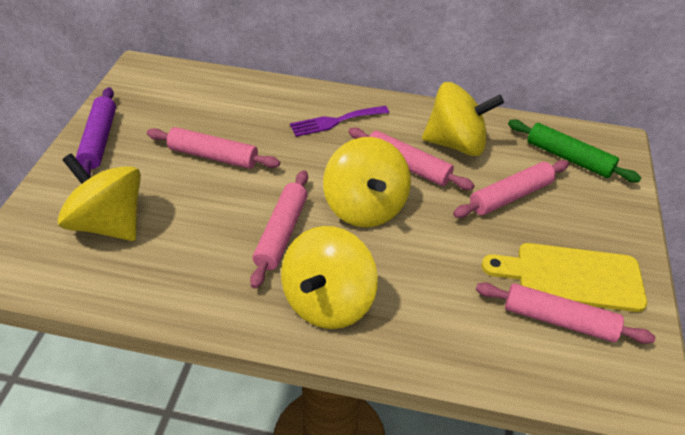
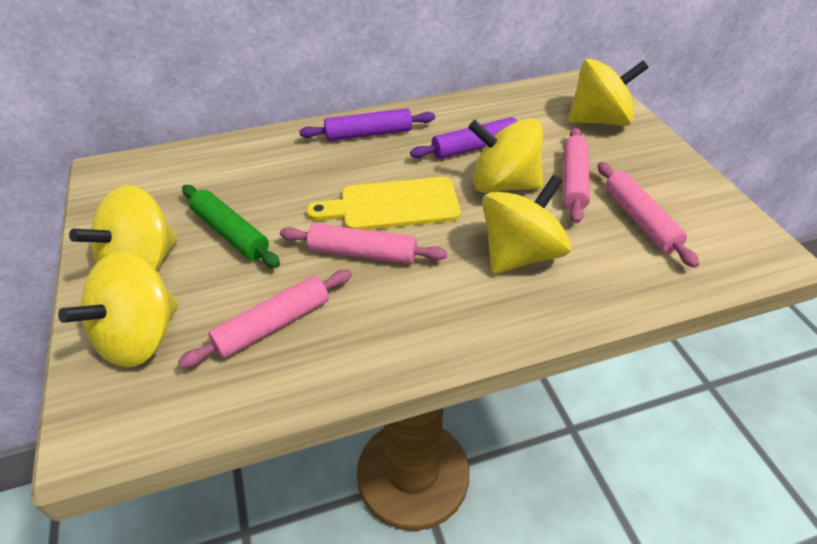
pink rolling pin: 5 -> 4
purple fork: 1 -> 0
purple rolling pin: 1 -> 2
yellow spinning top: 4 -> 5

